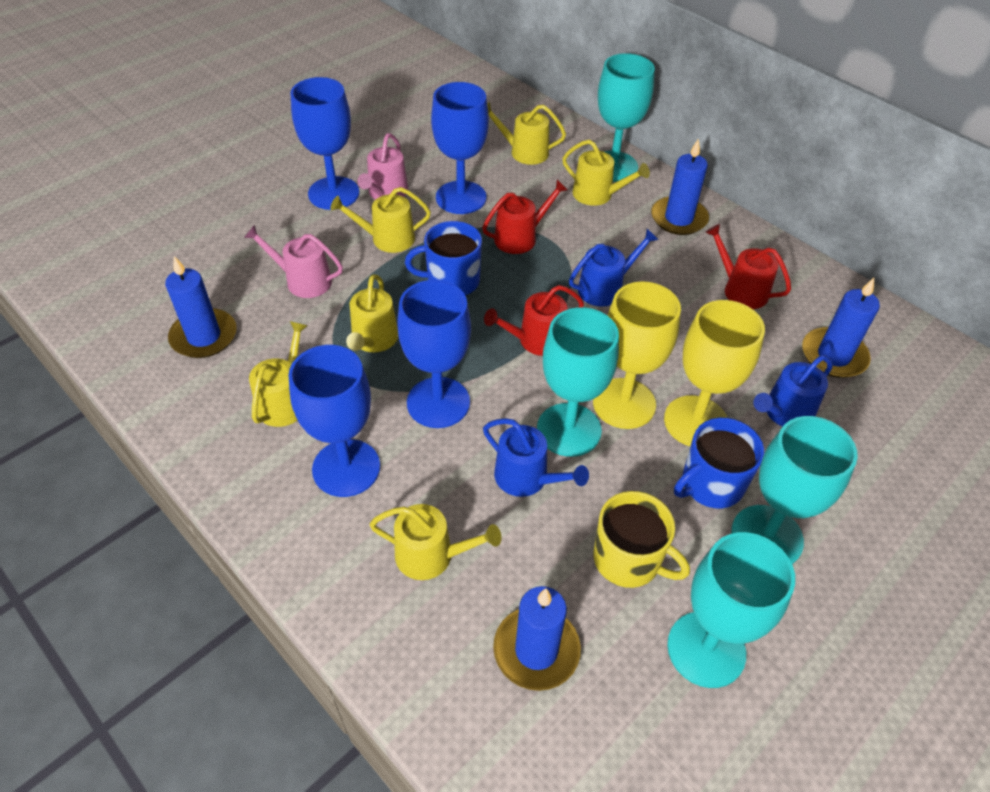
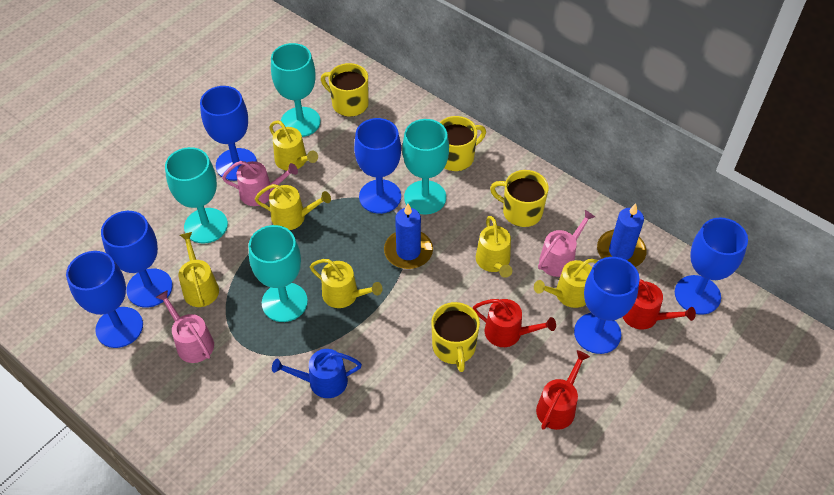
blue candle: 4 -> 2
blue goblet: 4 -> 6
blue mug: 2 -> 0
blue watering can: 3 -> 1
pink watering can: 2 -> 3
yellow goblet: 2 -> 0
yellow mug: 1 -> 4

